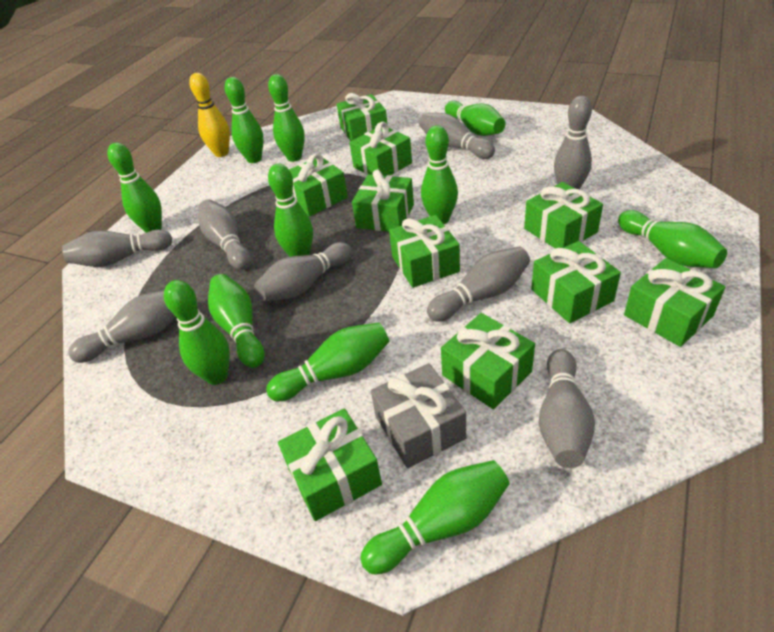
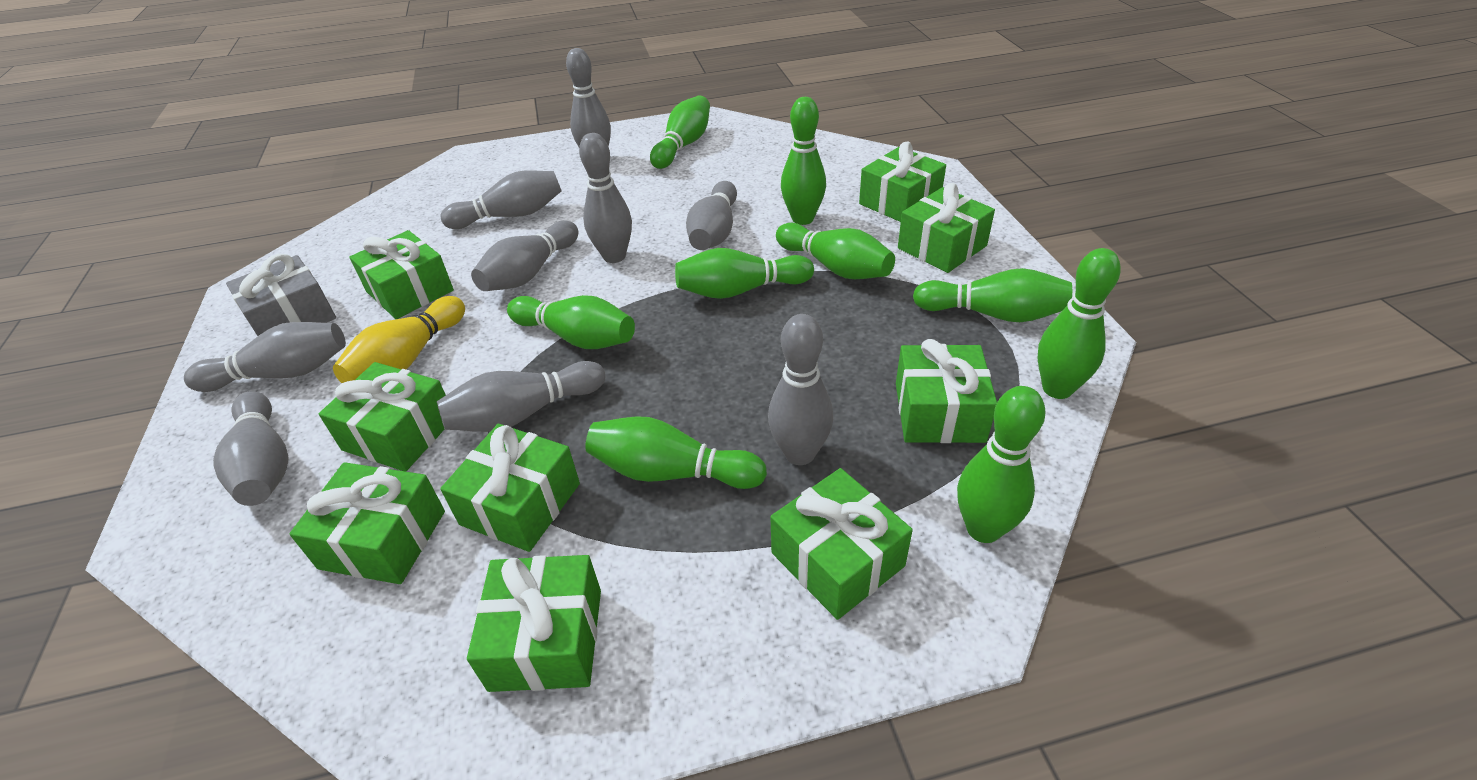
green bowling pin: 11 -> 9
green gift: 10 -> 9
grey bowling pin: 8 -> 9

